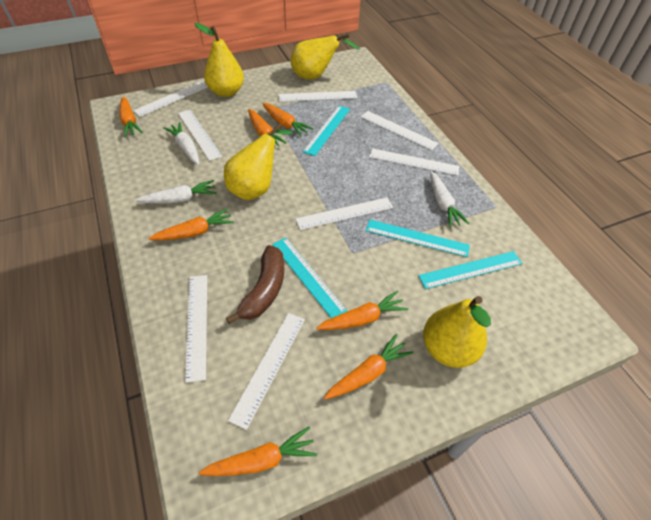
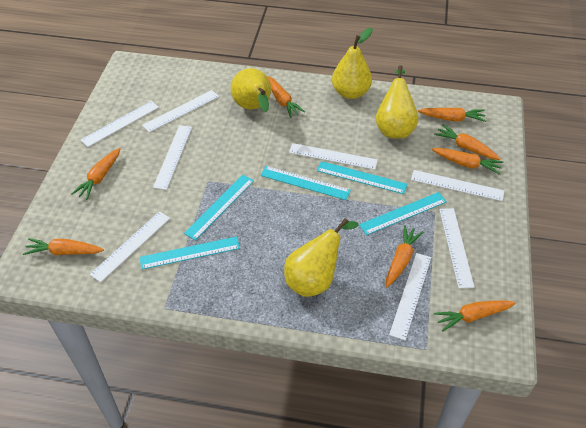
brown banana: 1 -> 0
orange carrot: 7 -> 8
turquoise ruler: 4 -> 5
white carrot: 3 -> 0

